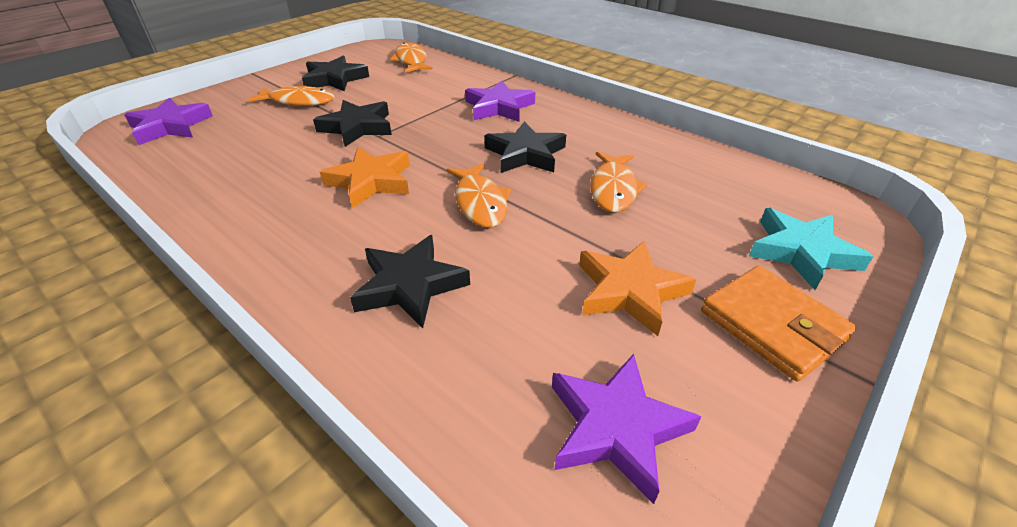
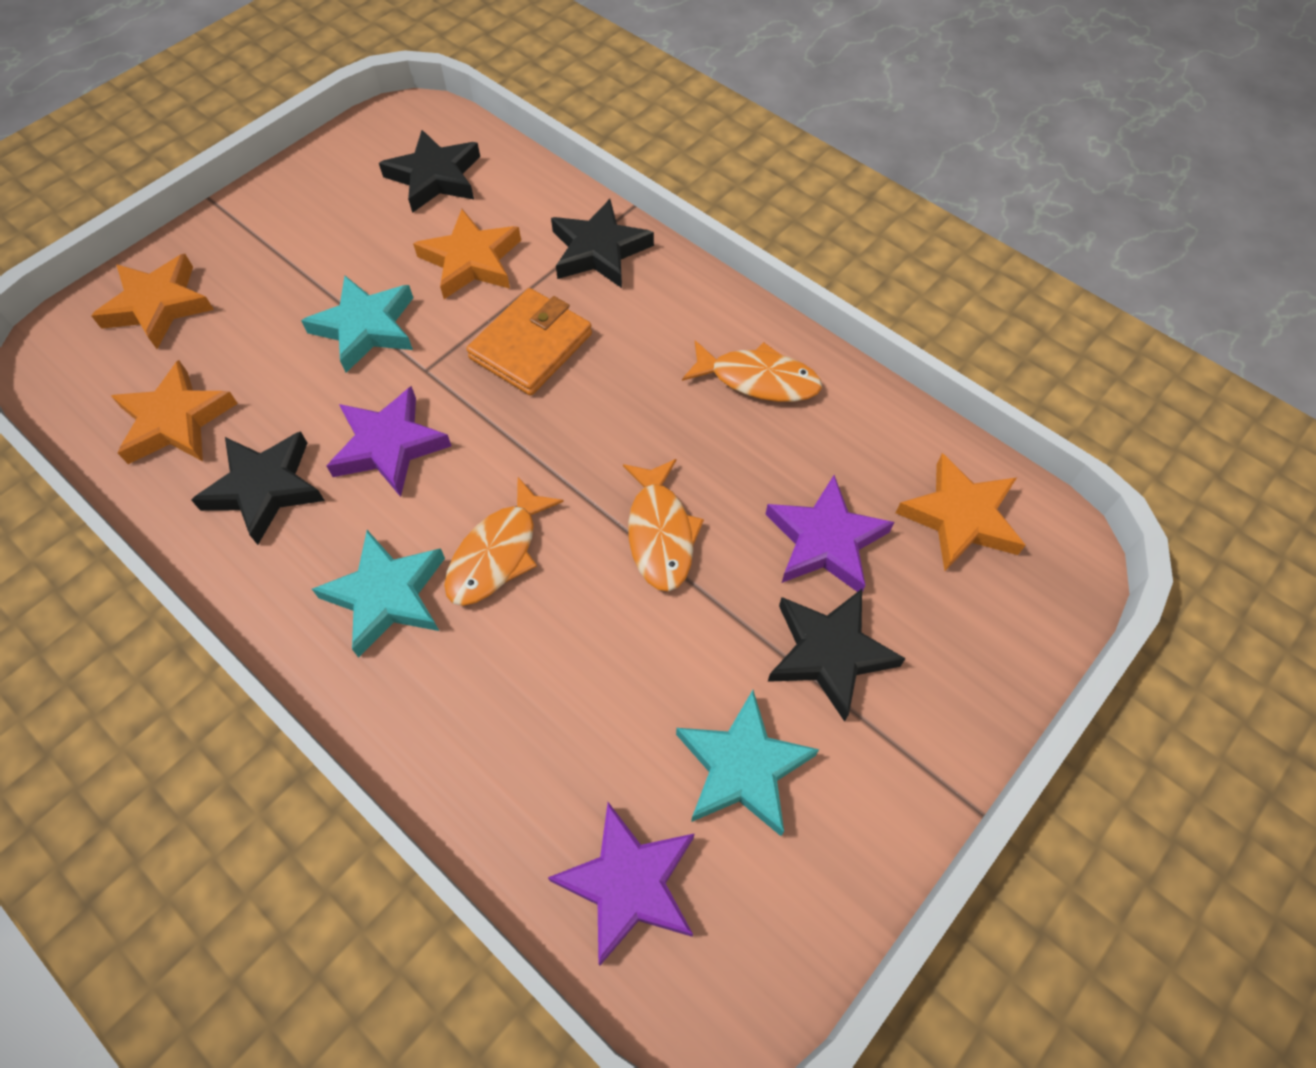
orange fish: 4 -> 3
orange star: 2 -> 4
turquoise star: 1 -> 3

